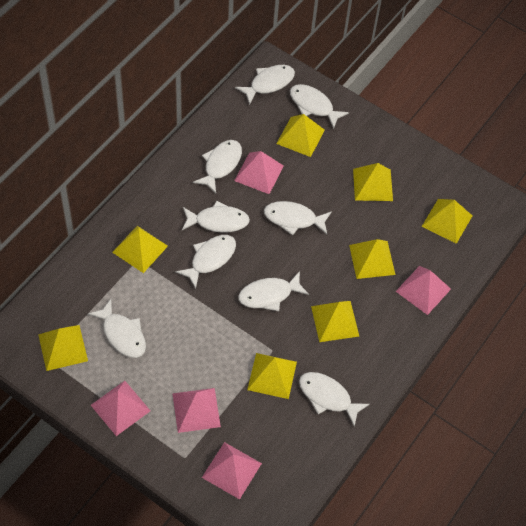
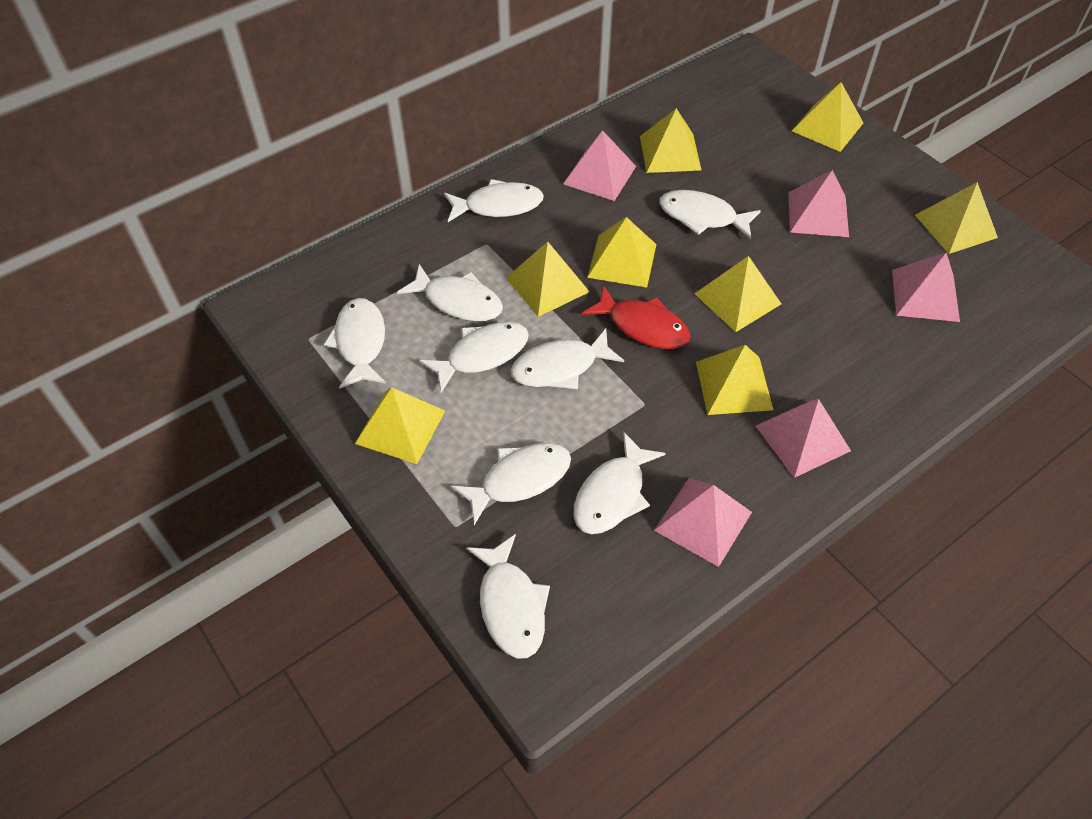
red fish: 0 -> 1

